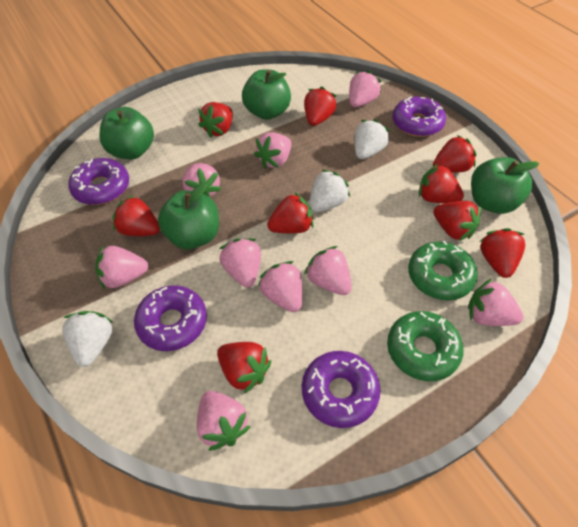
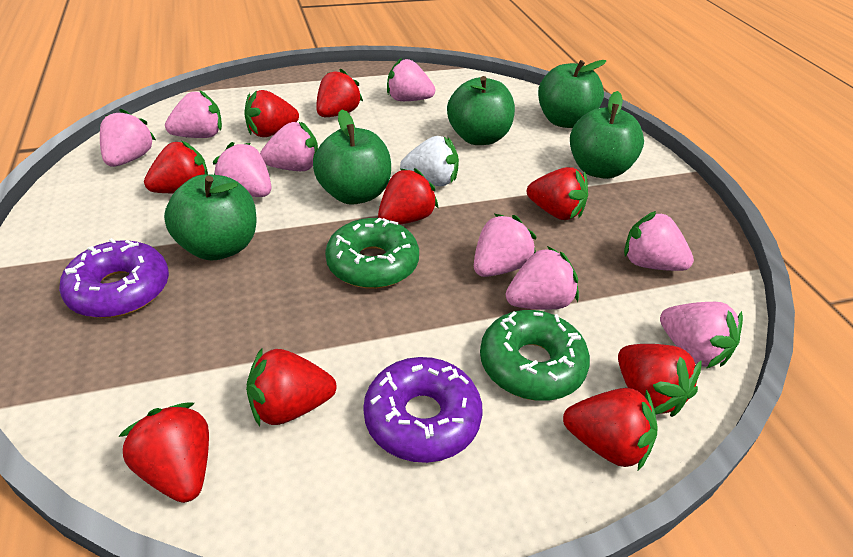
green apple: 4 -> 5
purple donut: 4 -> 2
white strawberry: 3 -> 1

